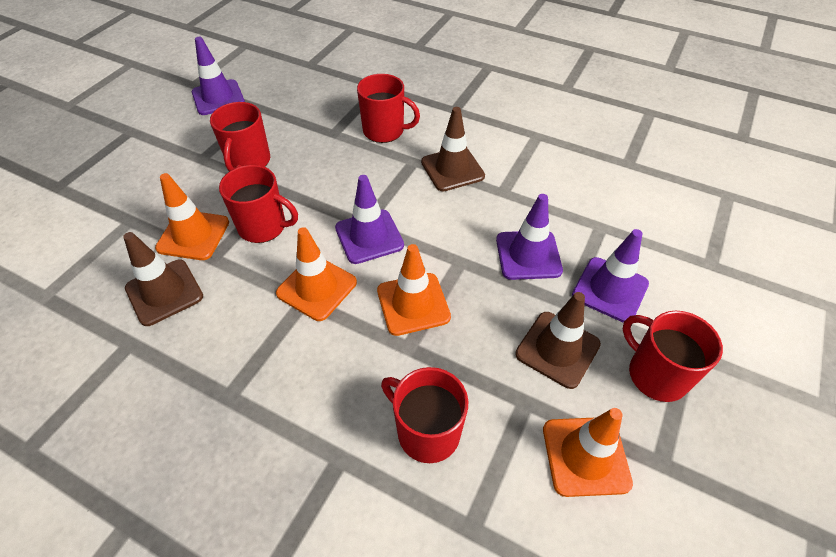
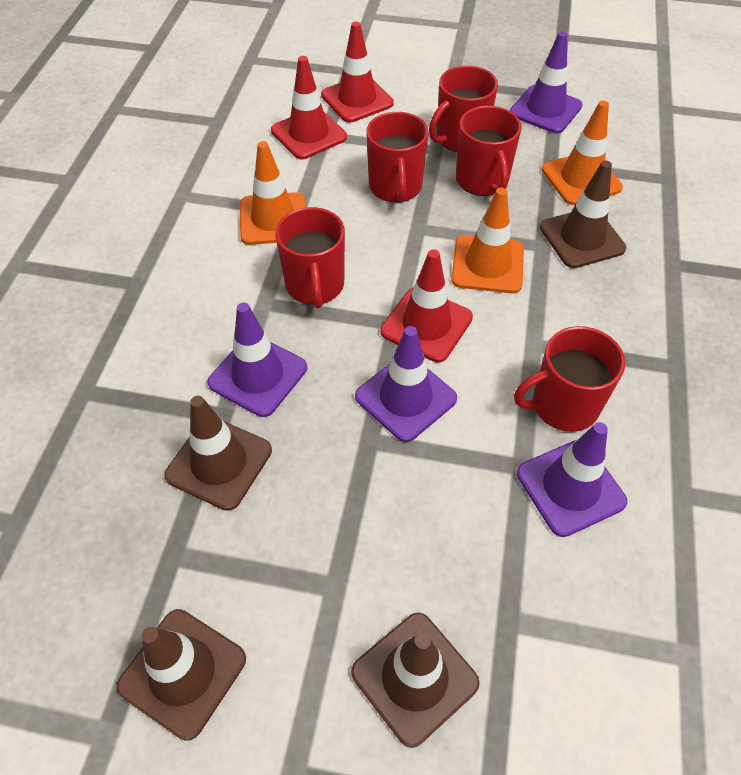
brown traffic cone: 3 -> 4
orange traffic cone: 4 -> 3
red traffic cone: 0 -> 3

